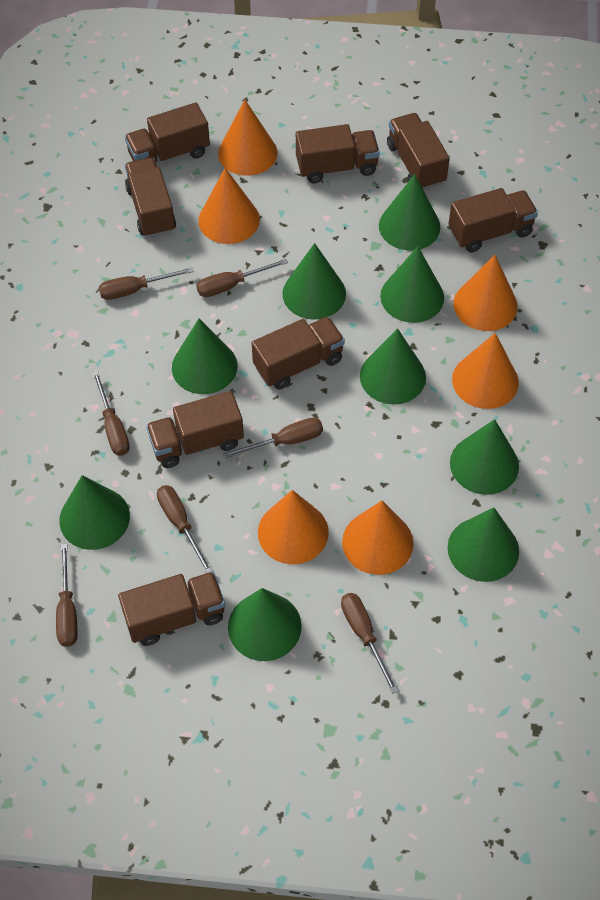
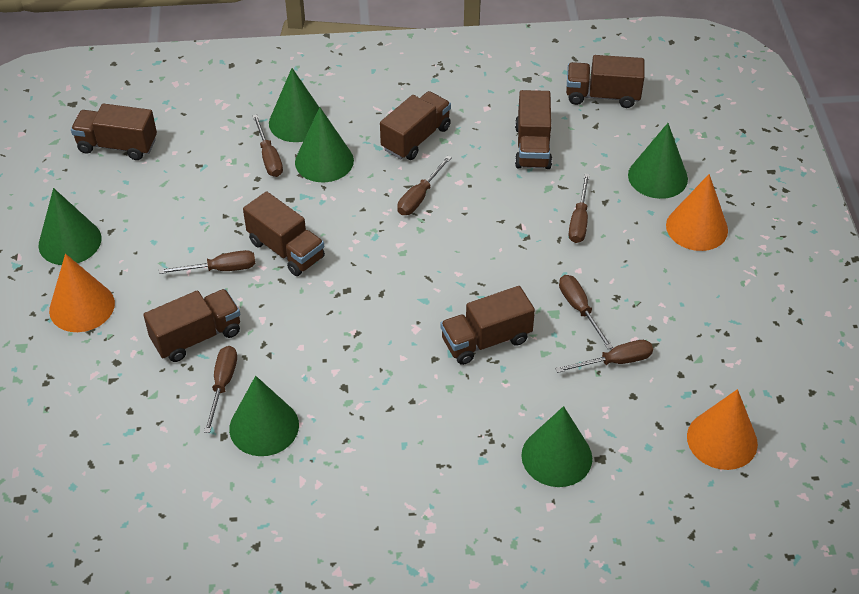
brown truck: 8 -> 7
green cone: 9 -> 6
orange cone: 6 -> 3

